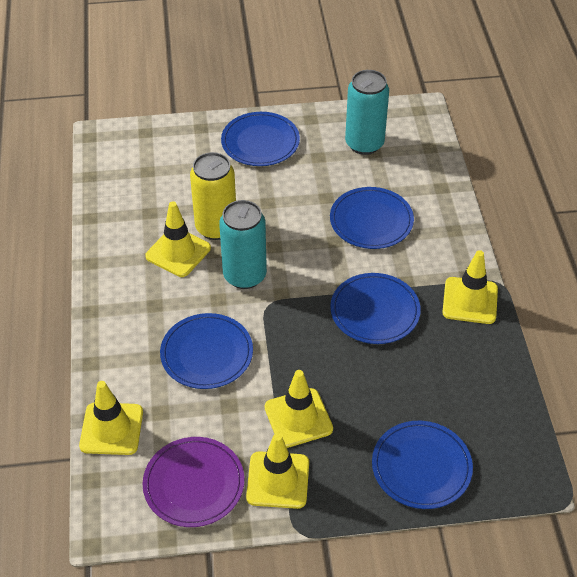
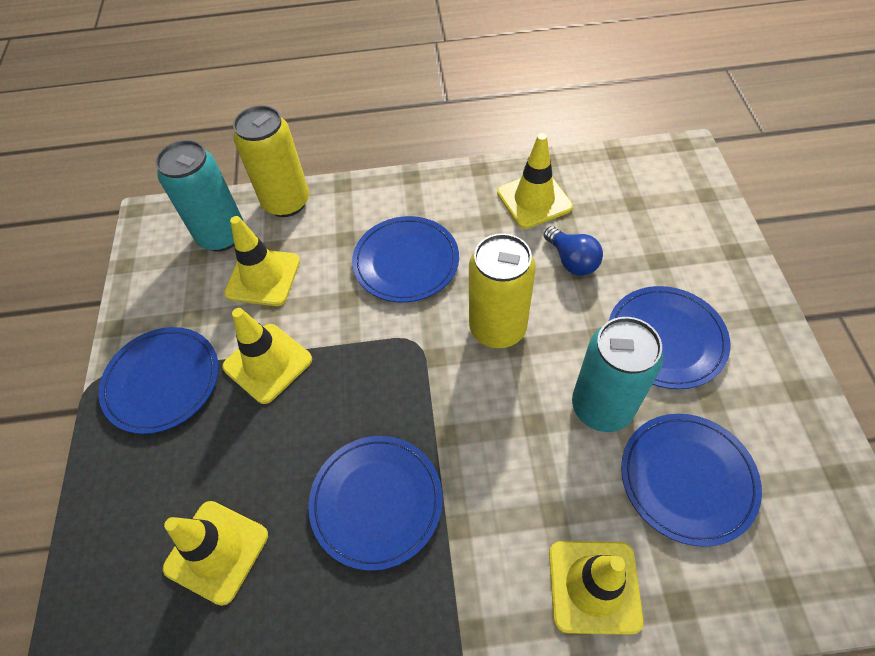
blue light bulb: 0 -> 1
purple plate: 1 -> 0
yellow can: 1 -> 2

